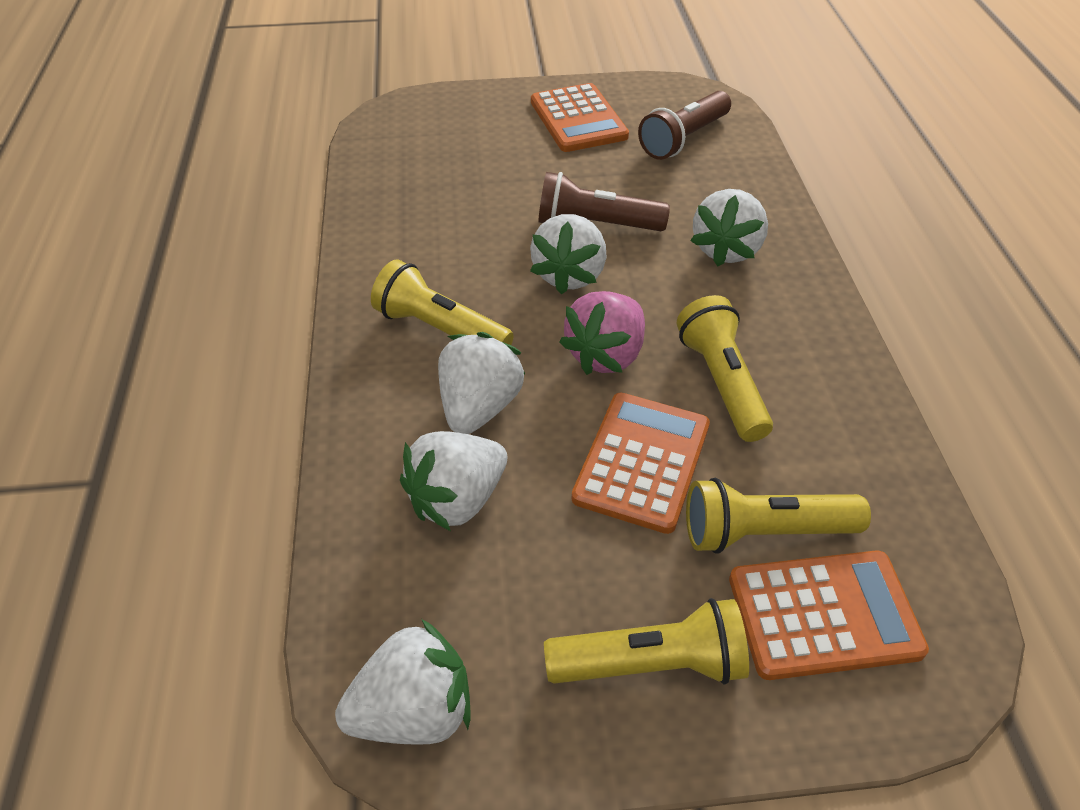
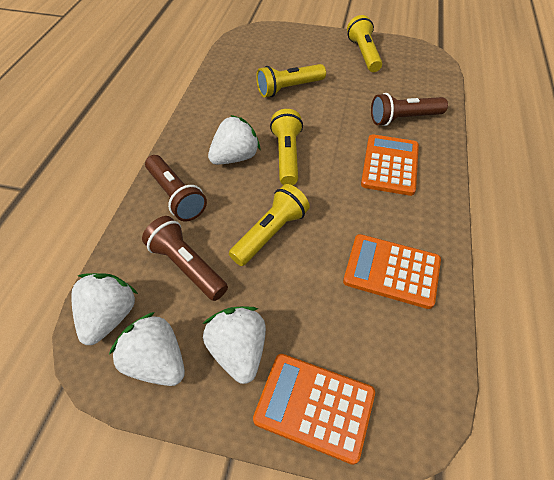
brown flashlight: 2 -> 3
pink strawberry: 1 -> 0
white strawberry: 5 -> 4

